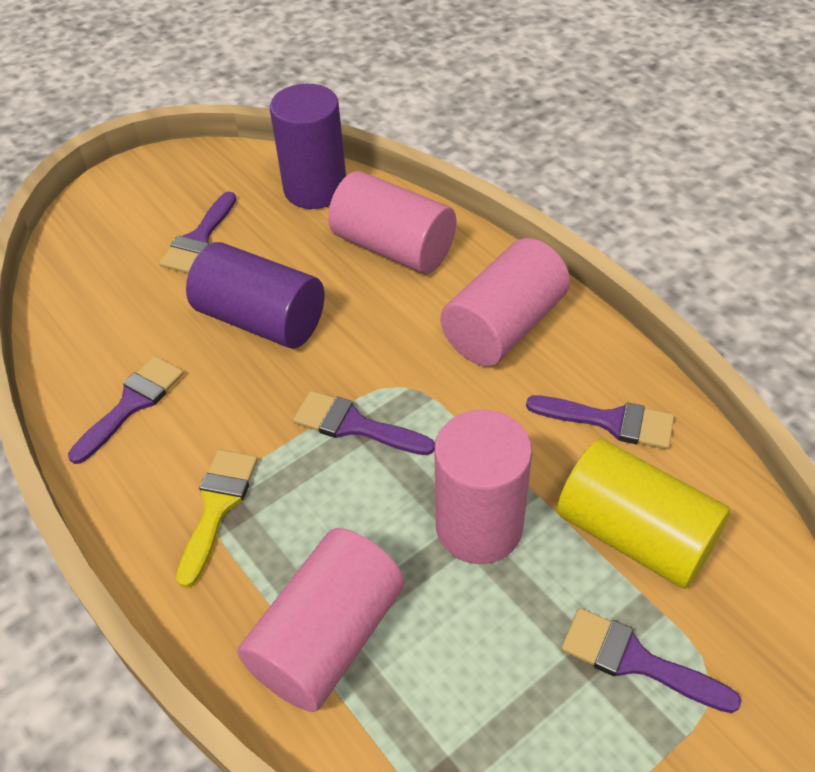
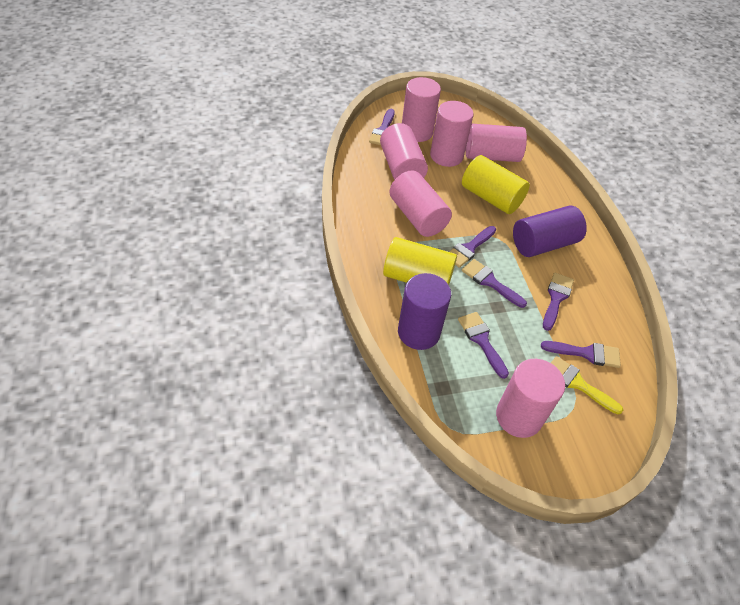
pink cylinder: 4 -> 6
purple brush: 5 -> 6
yellow cylinder: 1 -> 2

